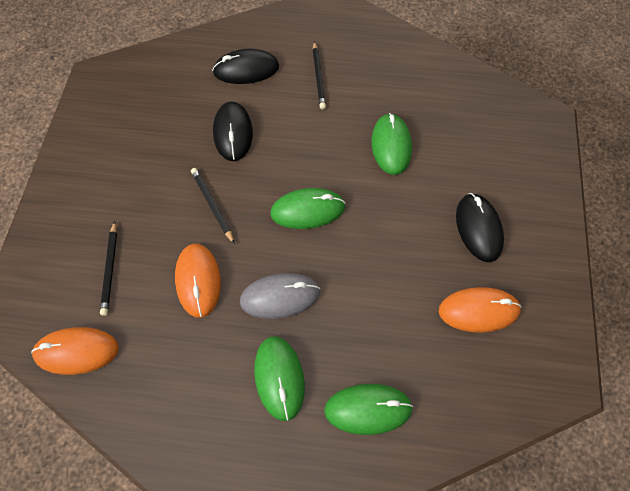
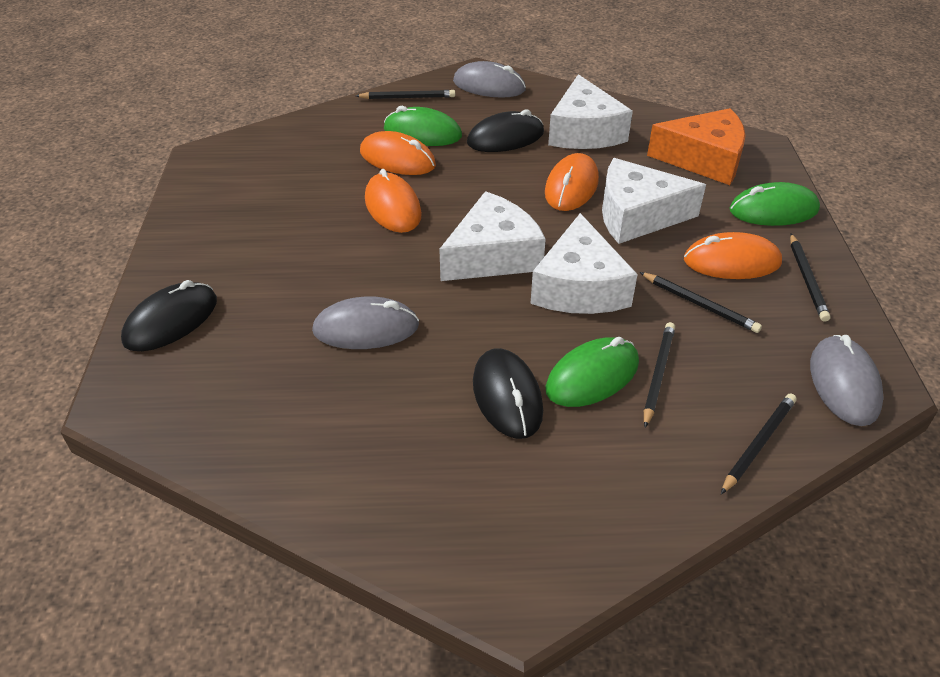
black pencil: 3 -> 5
green mouse: 4 -> 3
grey mouse: 1 -> 3
orange cheese: 0 -> 1
orange mouse: 3 -> 4
white cheese: 0 -> 4

